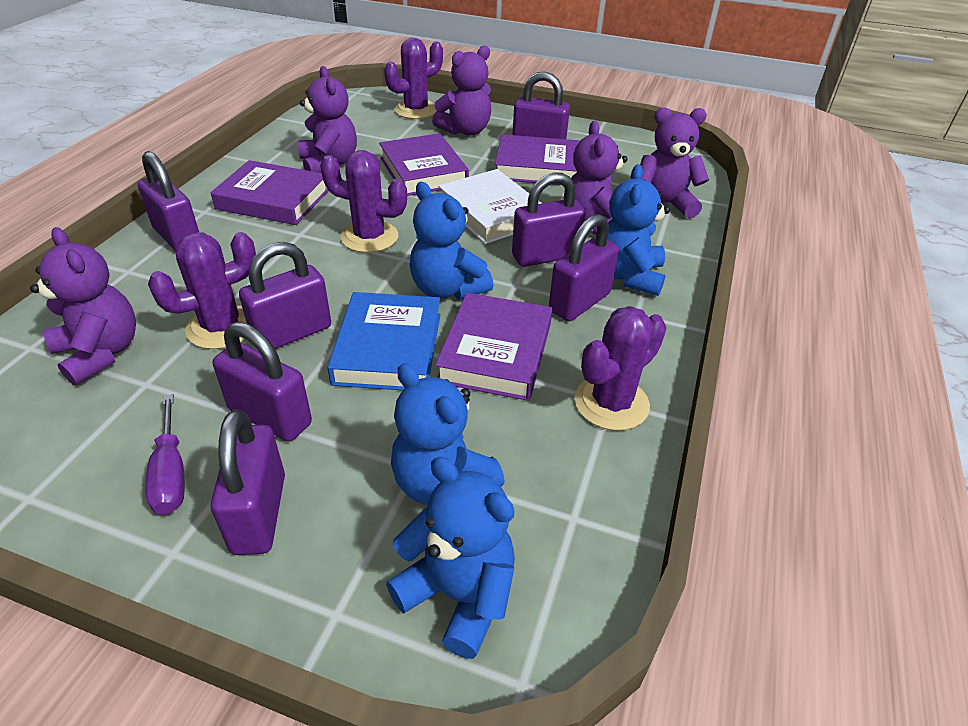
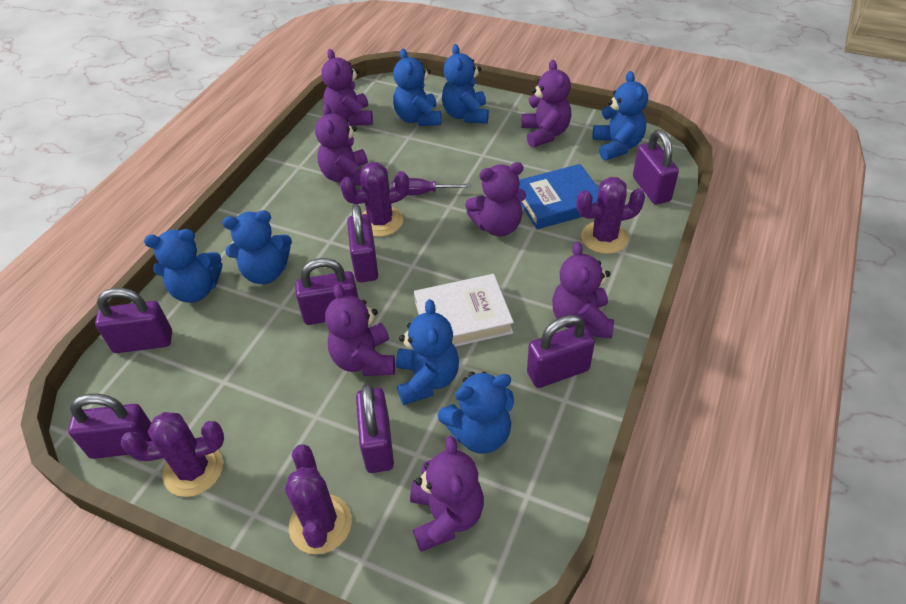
blue teddy bear: 4 -> 7
purple book: 4 -> 0
purple teddy bear: 5 -> 7

